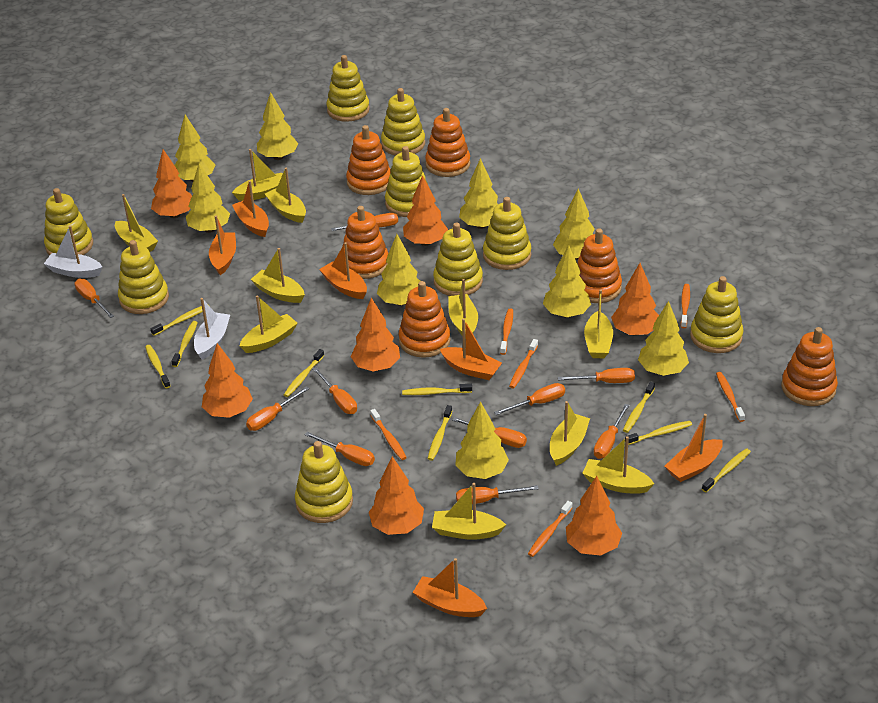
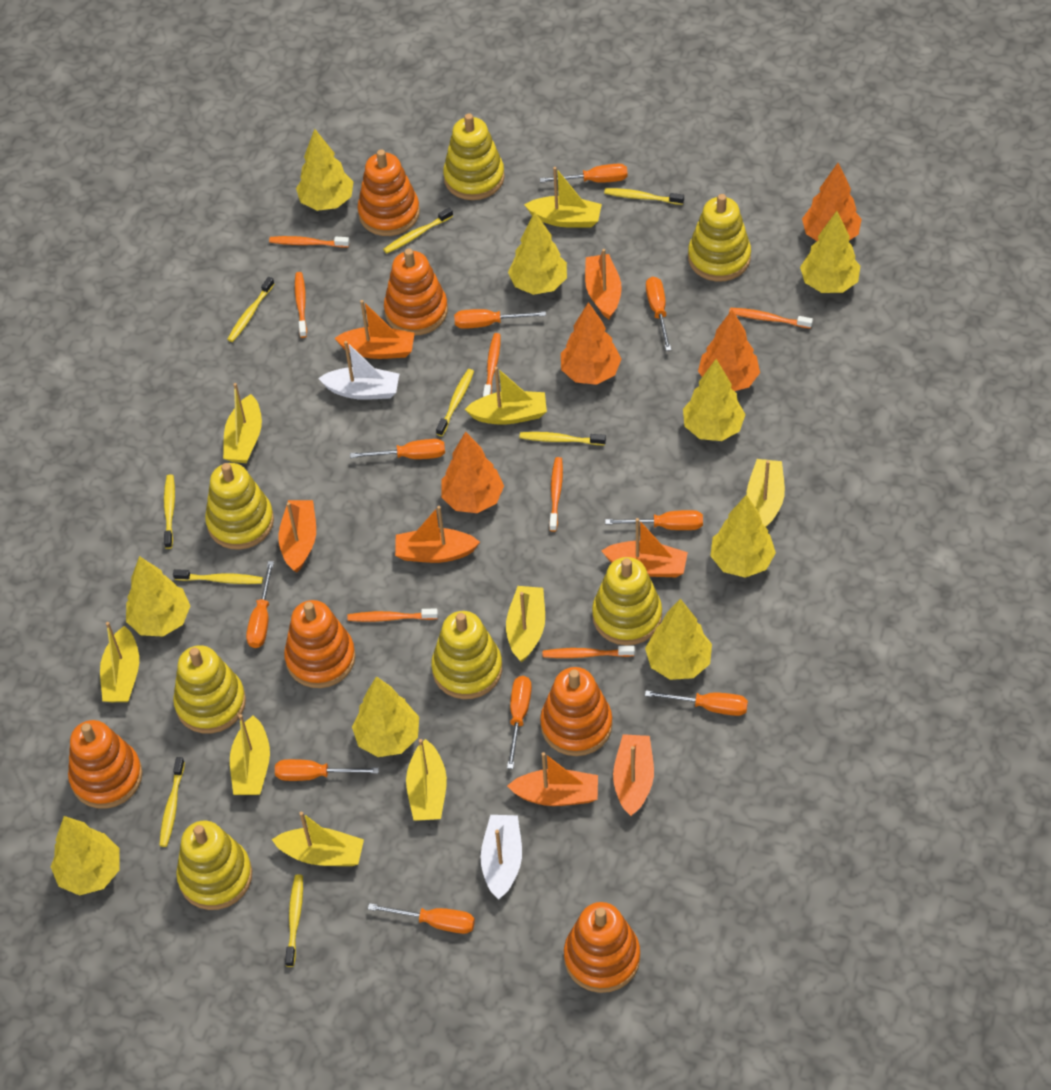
orange boat: 6 -> 7
orange toothbrush: 6 -> 7
orange tree: 7 -> 4
yellow boat: 10 -> 9
yellow stacking toy: 9 -> 7

